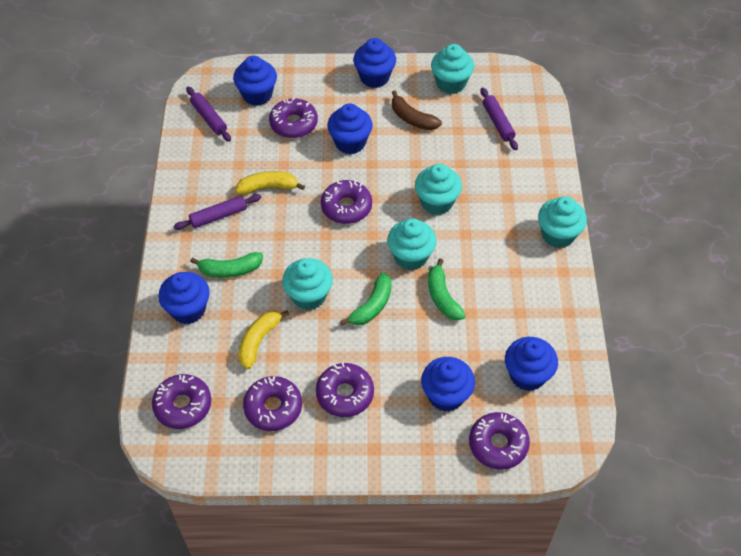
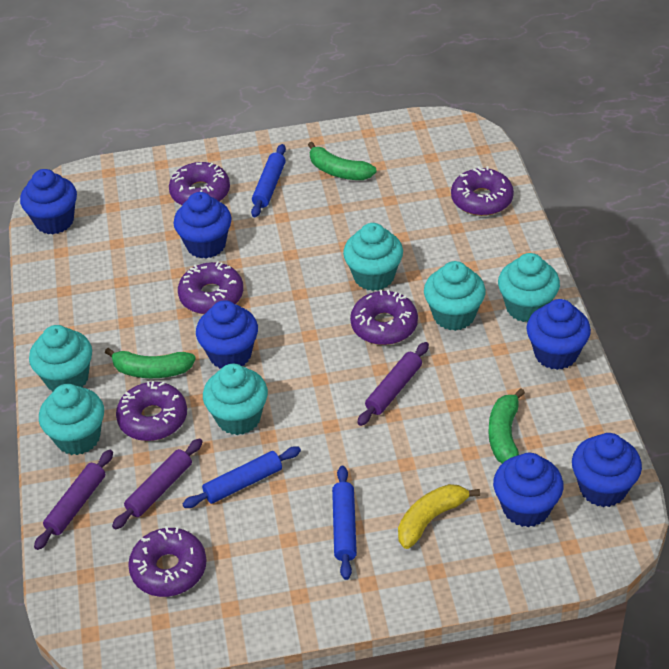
blue rolling pin: 0 -> 3
brown banana: 1 -> 0
turquoise cupcake: 5 -> 6
yellow banana: 2 -> 1

